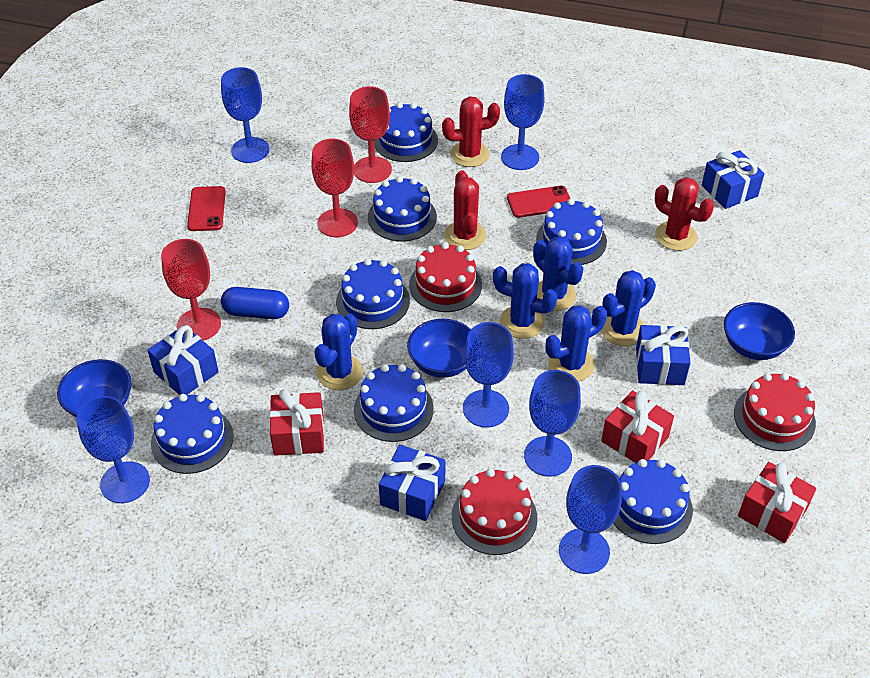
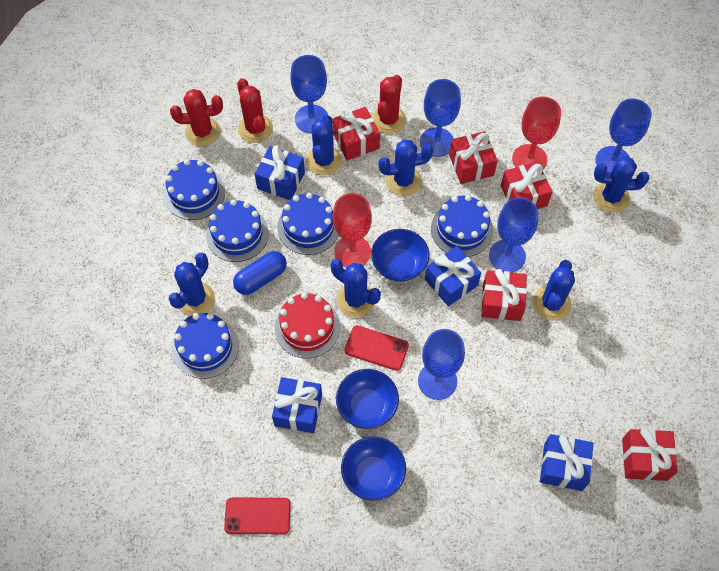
blue cactus: 5 -> 6
blue cake: 7 -> 5
blue goblet: 6 -> 5
red cake: 3 -> 1
red gift: 3 -> 5
red goblet: 3 -> 2

